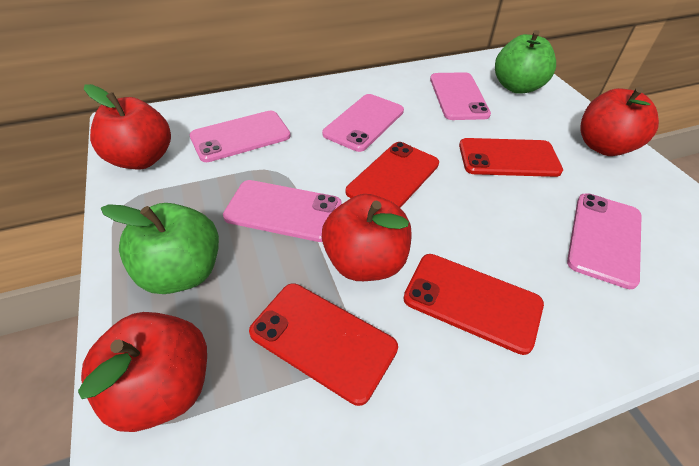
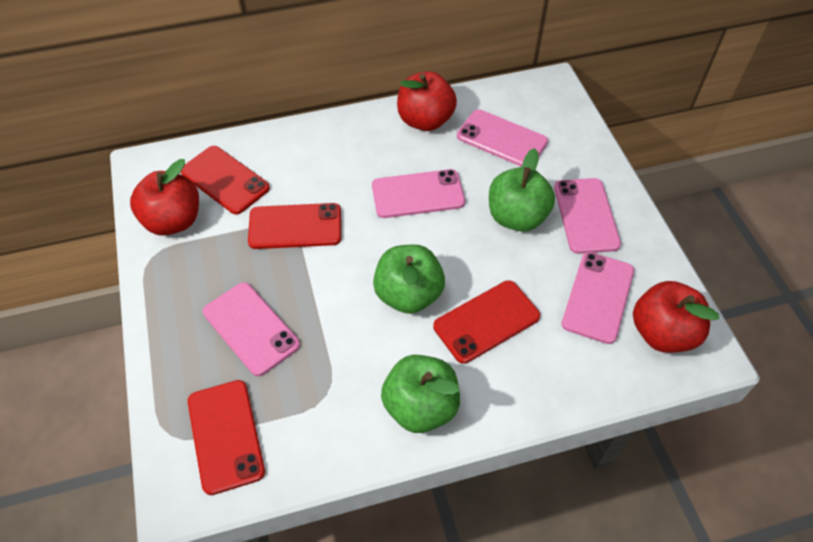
green apple: 2 -> 3
red apple: 4 -> 3

